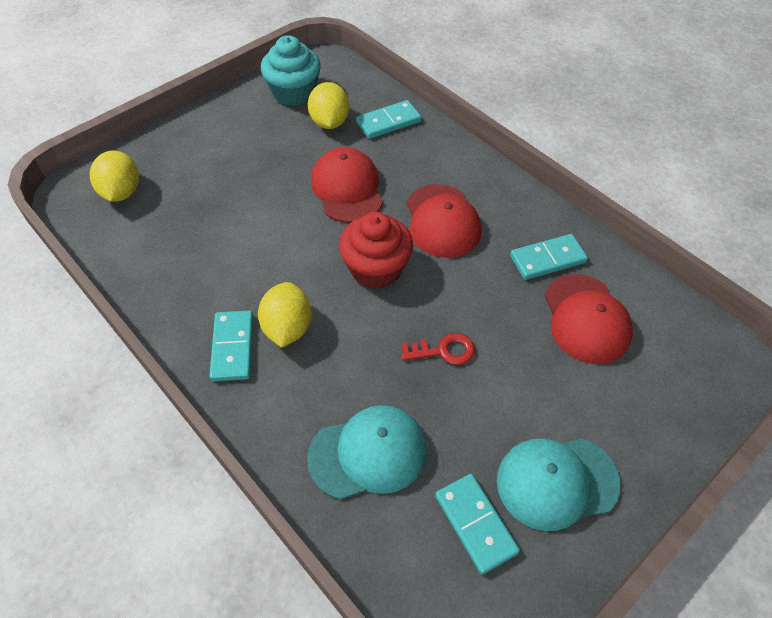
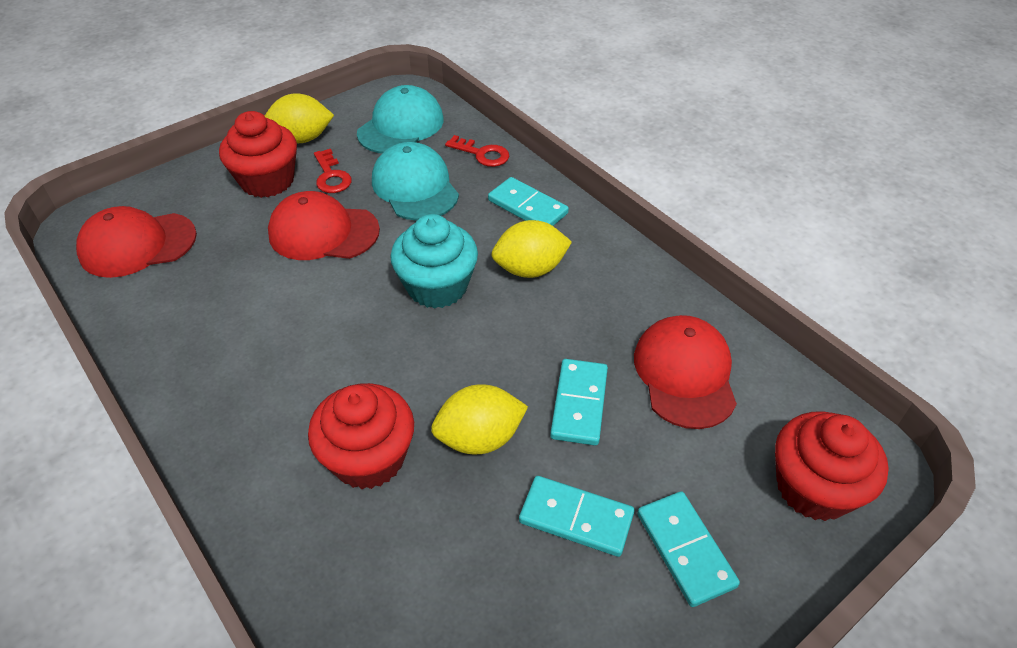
red cupcake: 1 -> 3
red key: 1 -> 2

